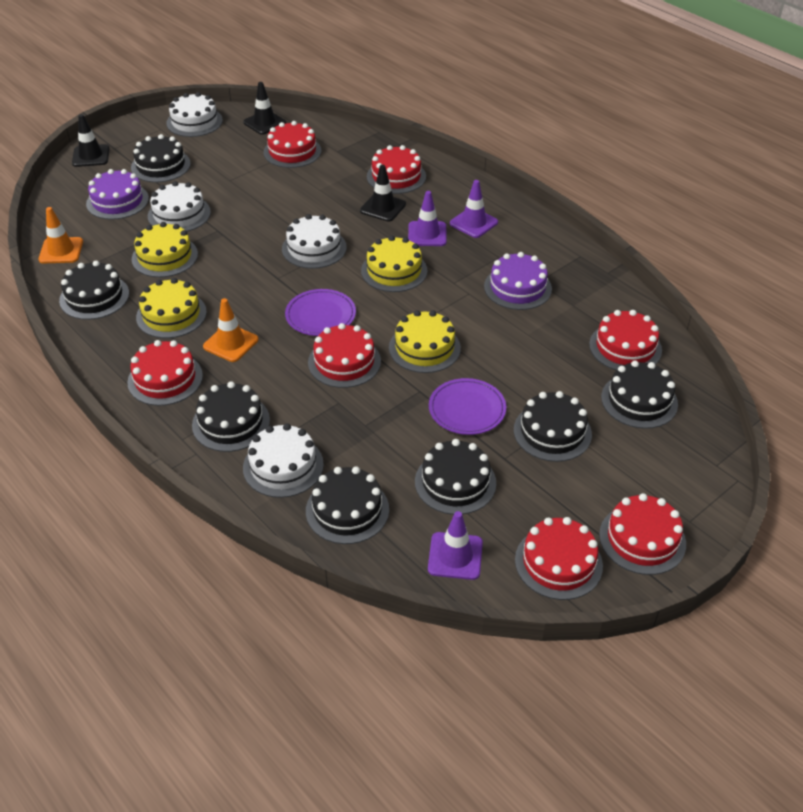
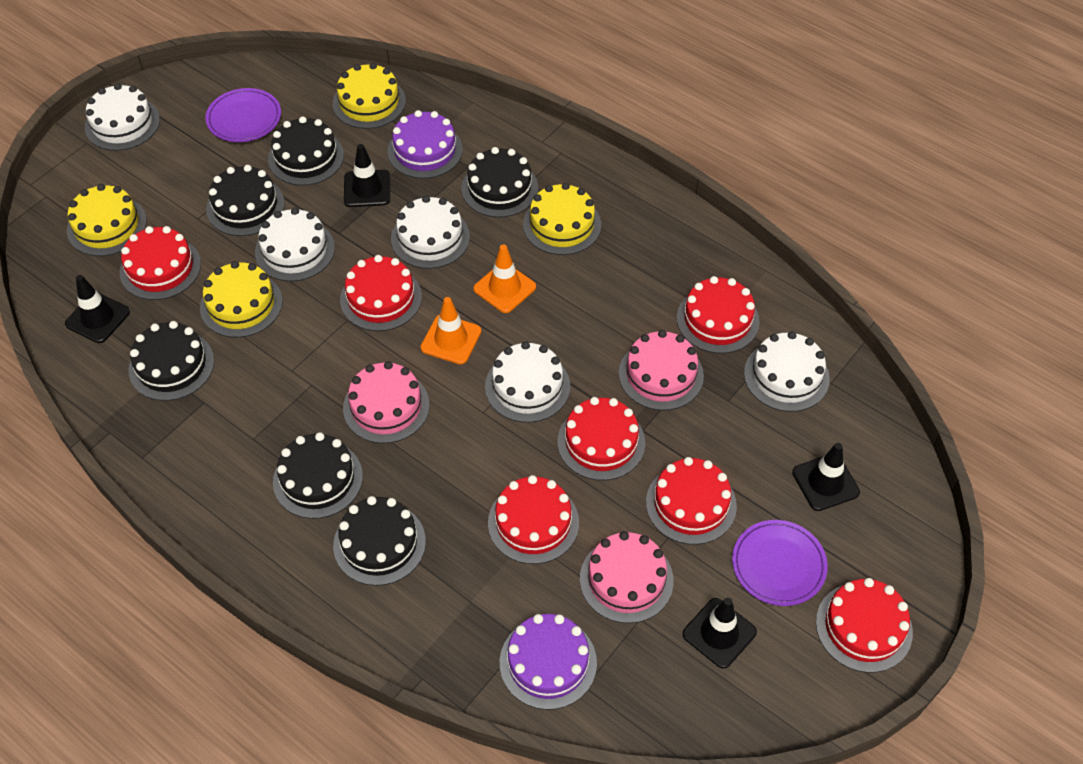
black cake: 7 -> 6
black traffic cone: 3 -> 4
pink cake: 0 -> 3
purple traffic cone: 3 -> 0
white cake: 4 -> 5

